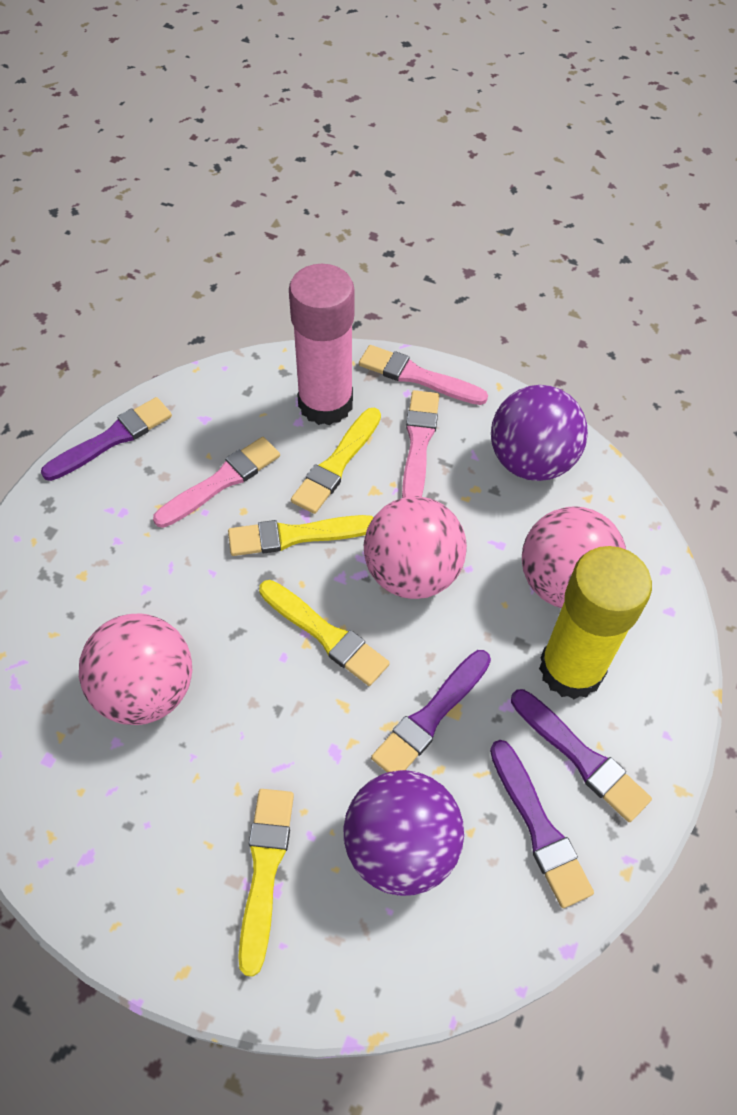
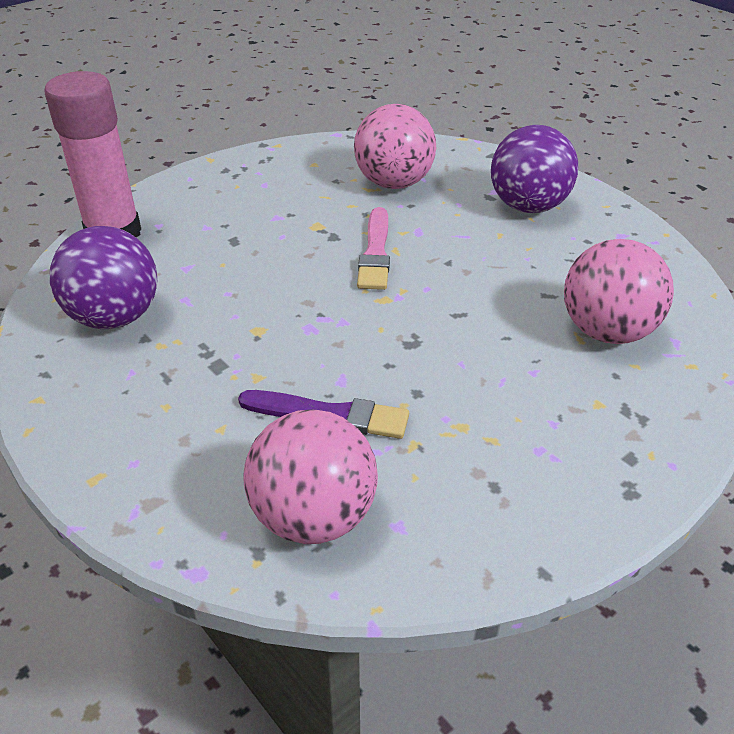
pink brush: 3 -> 1
purple brush: 4 -> 1
yellow brush: 4 -> 0
yellow glue stick: 1 -> 0

